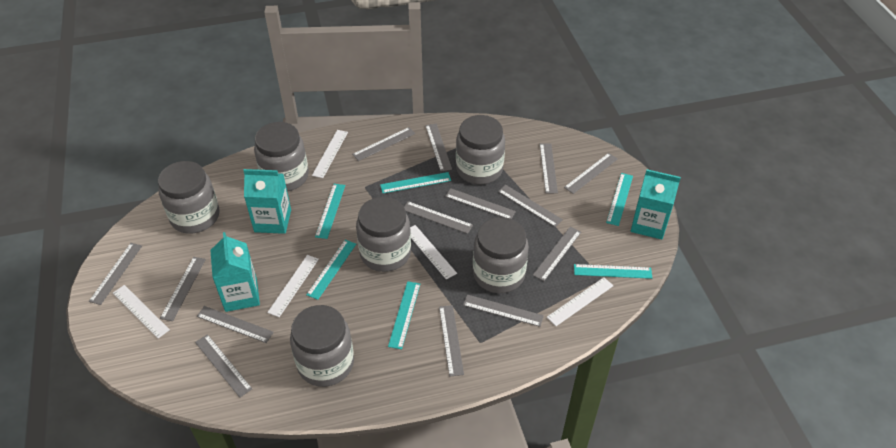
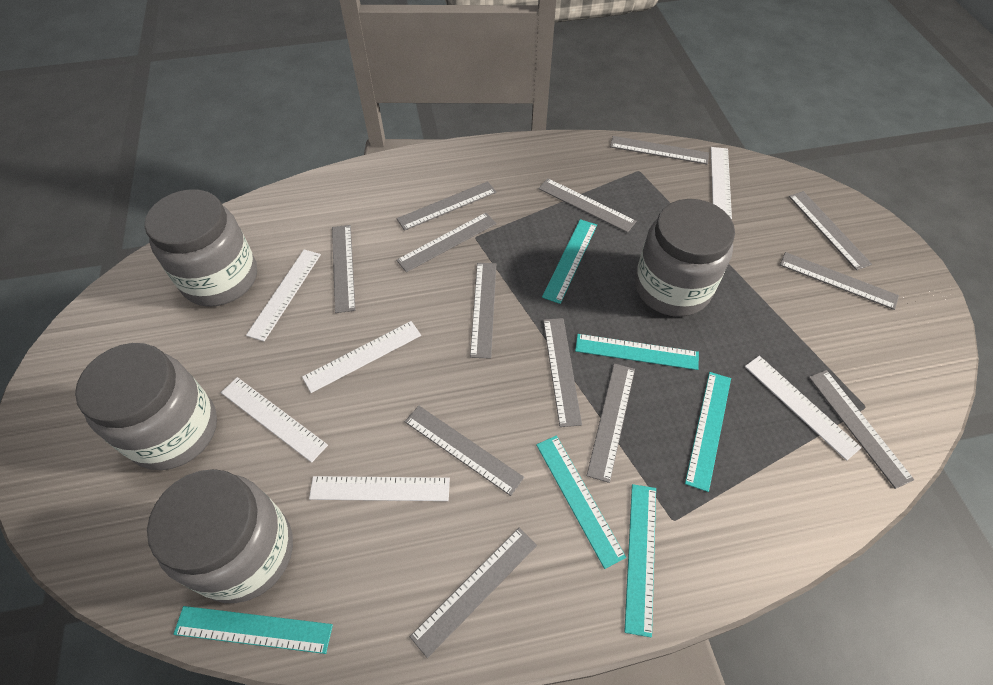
grey jar: 6 -> 4
grey ruler: 14 -> 13
turquoise carton: 3 -> 0
white ruler: 5 -> 6

